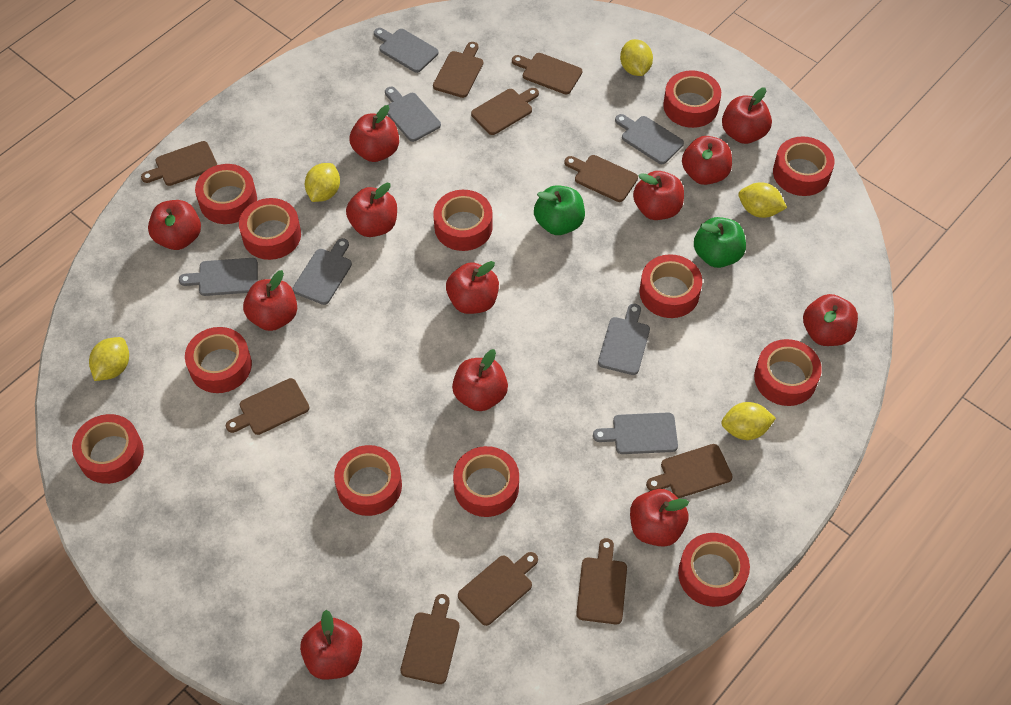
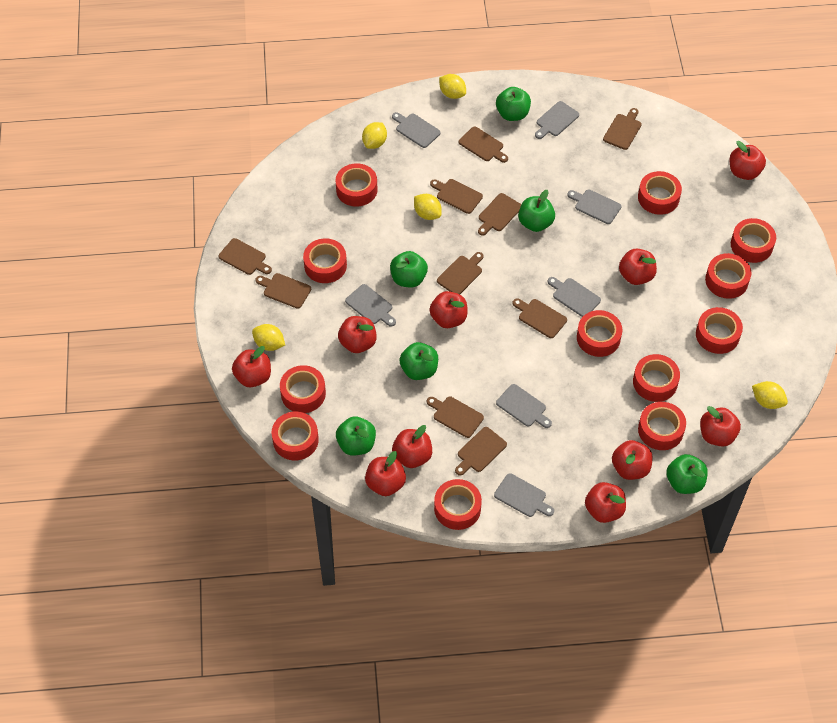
green apple: 2 -> 6
red apple: 12 -> 10

